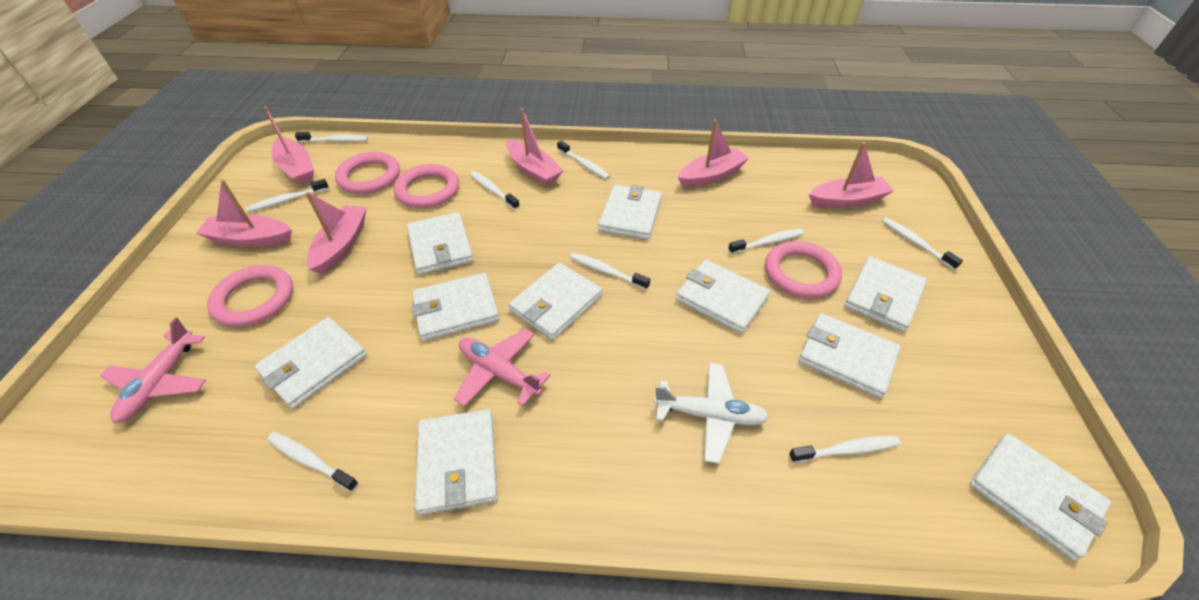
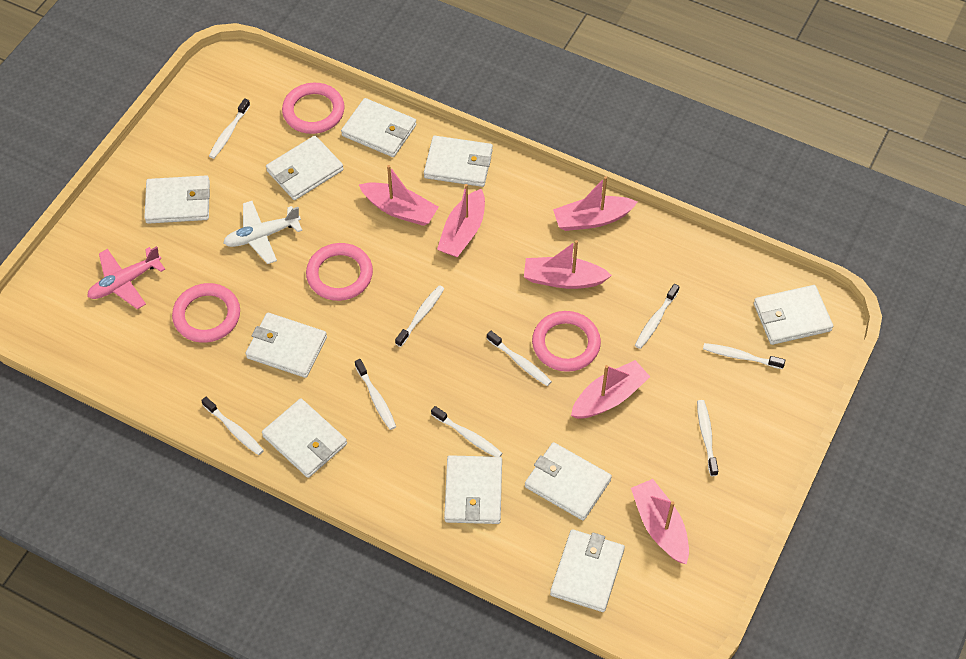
pink plane: 2 -> 1

